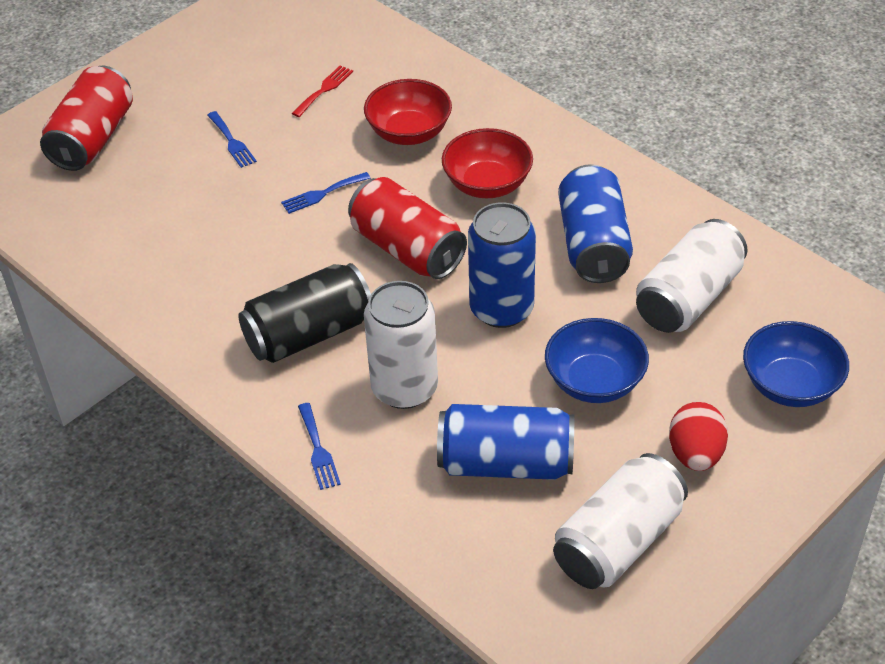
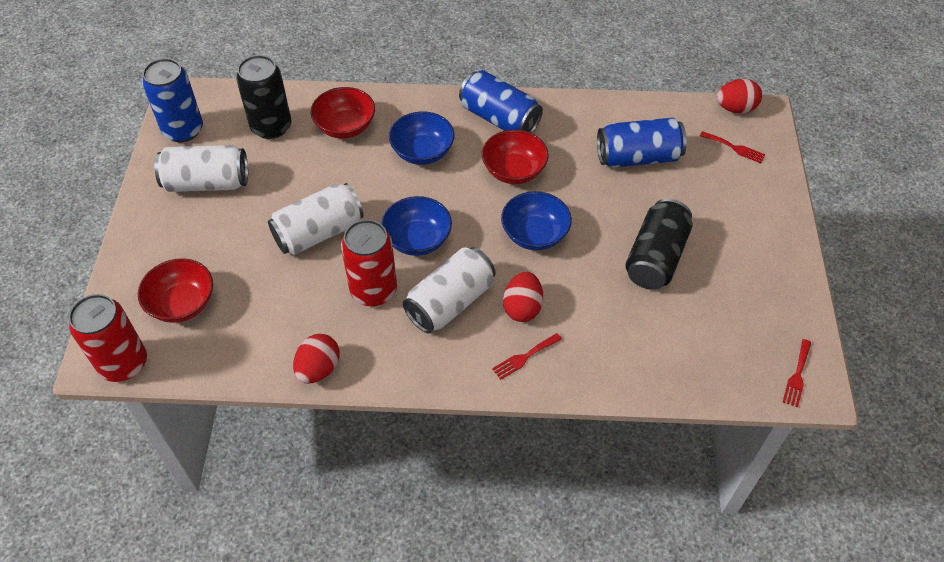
black can: 1 -> 2
blue bowl: 2 -> 3
blue fork: 3 -> 0
red bowl: 2 -> 3
red egg: 1 -> 3
red fork: 1 -> 3

